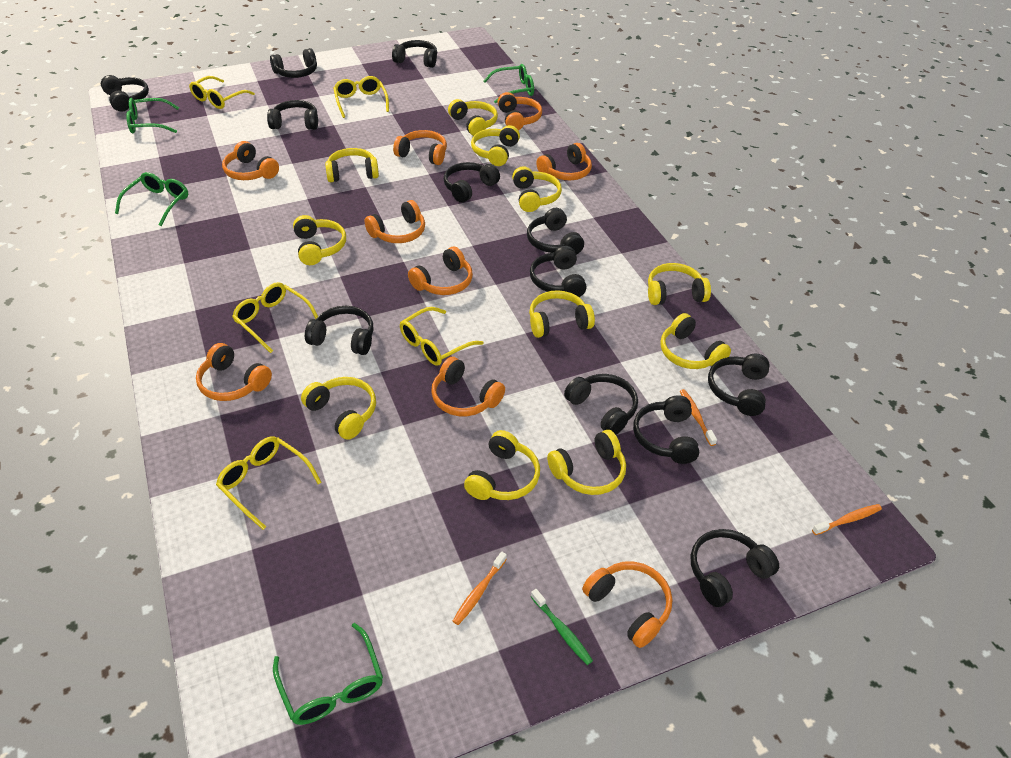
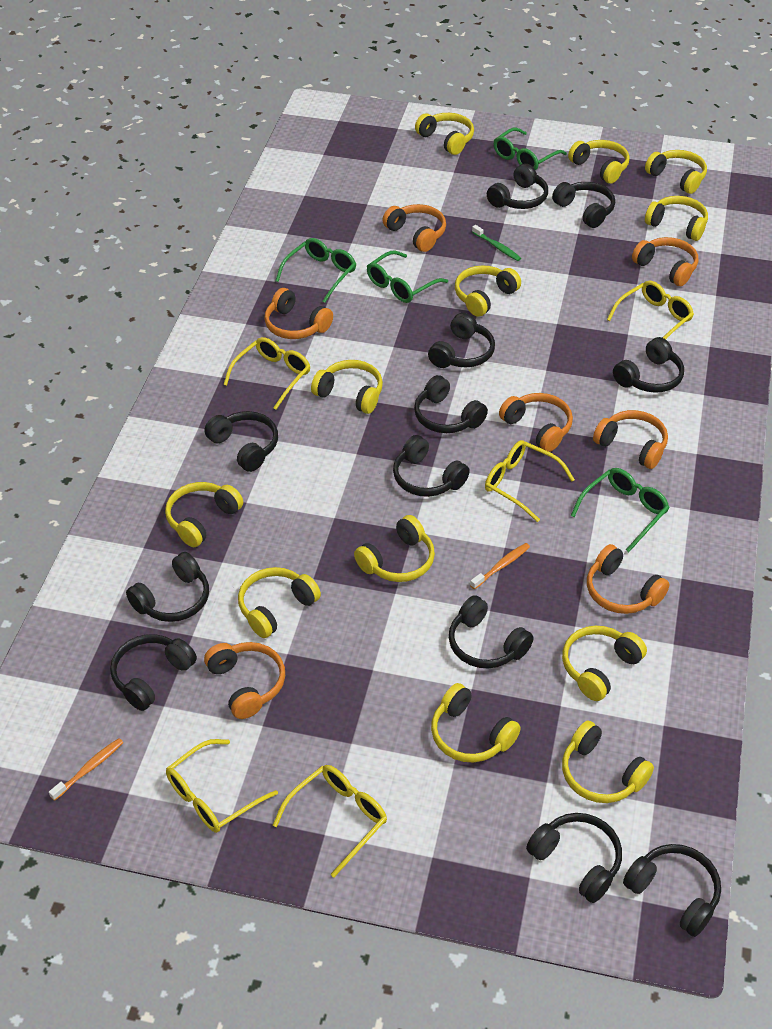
orange headphones: 9 -> 7
orange toothbrush: 3 -> 2
yellow headphones: 11 -> 12

